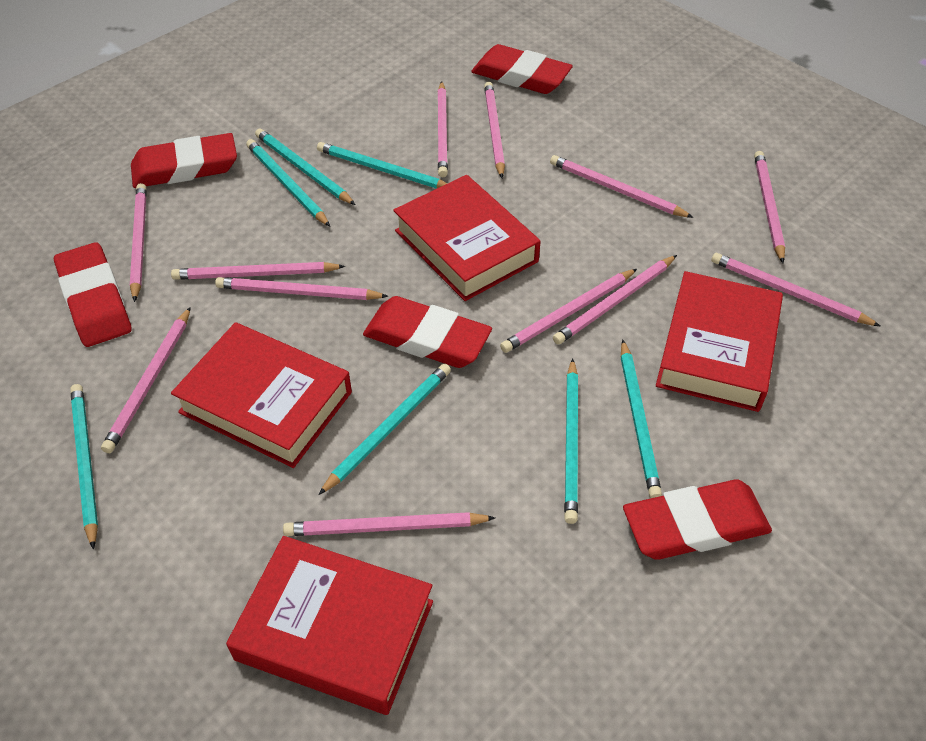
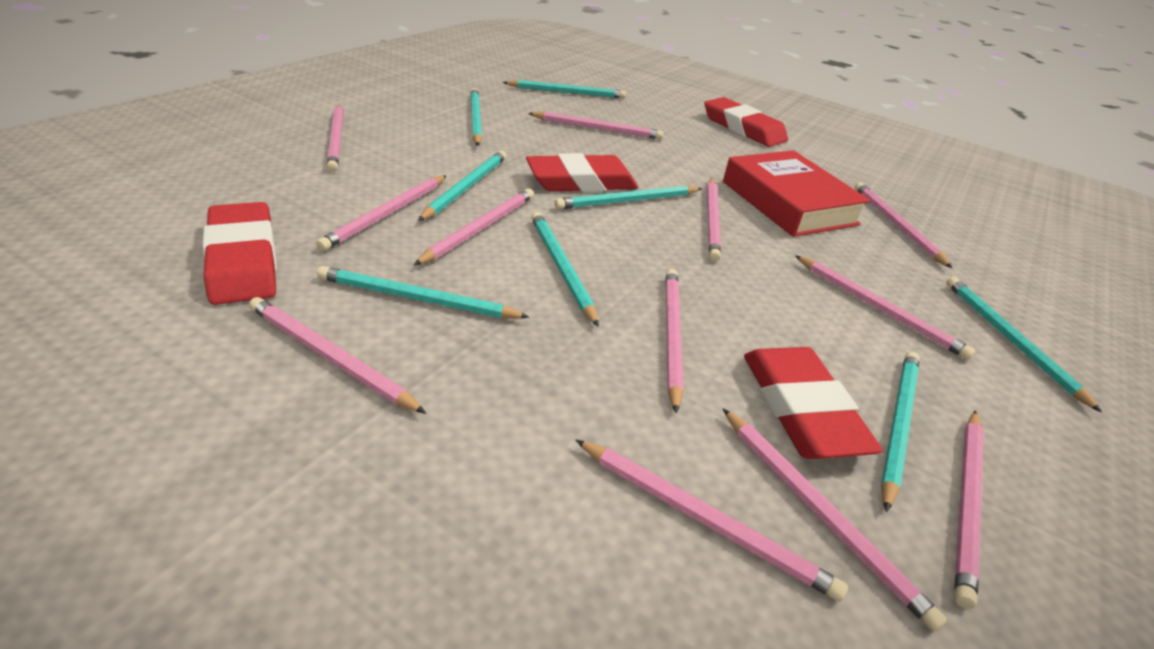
red book: 4 -> 1
red eraser: 5 -> 4
turquoise pencil: 7 -> 8

